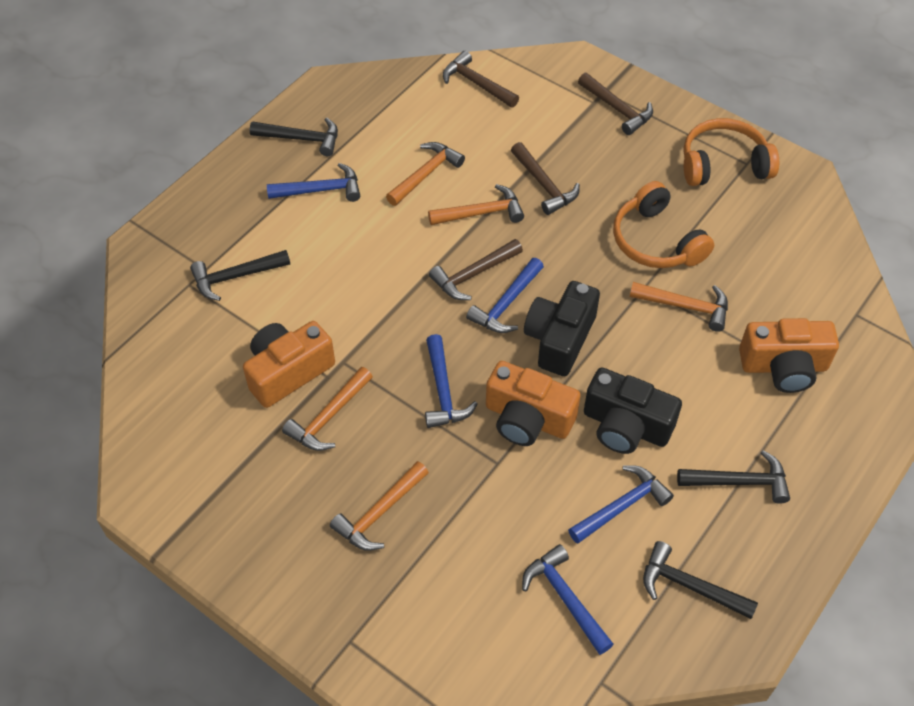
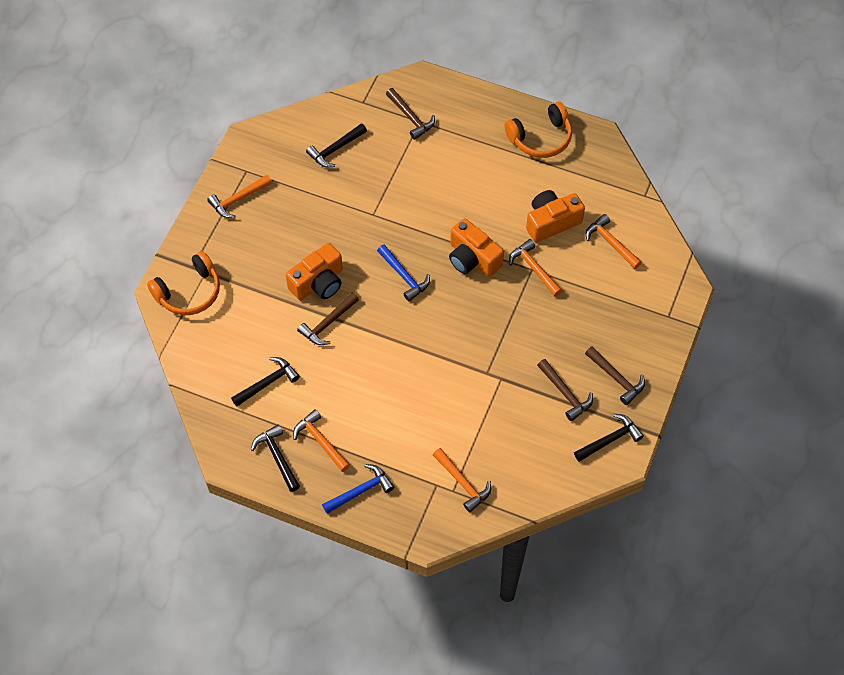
black camera: 2 -> 0
blue hammer: 5 -> 2

